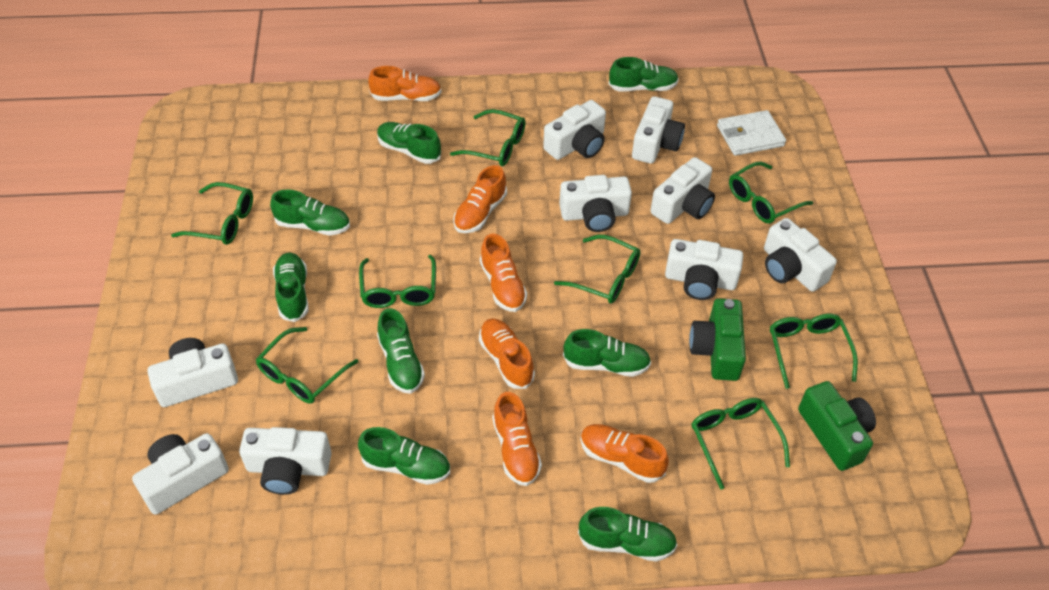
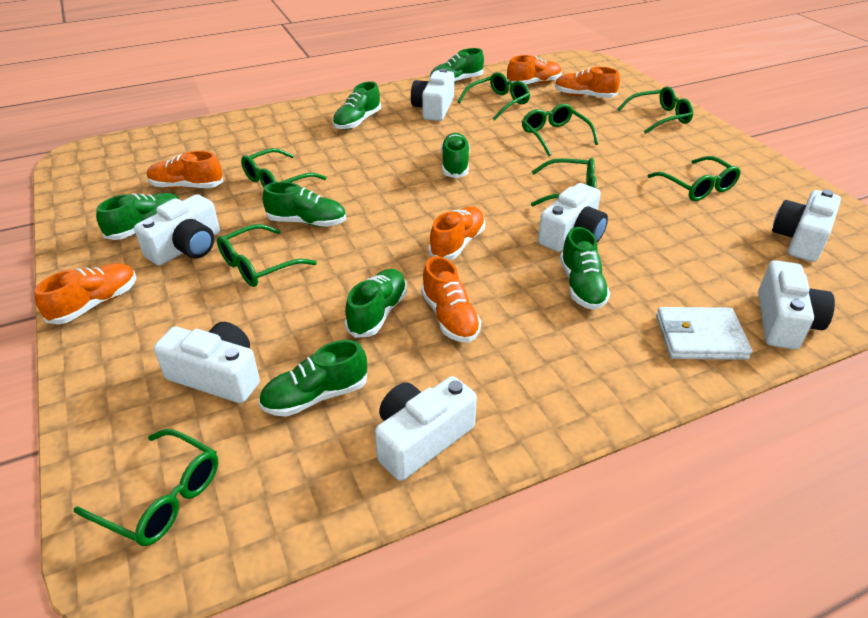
green camera: 2 -> 0
white camera: 9 -> 7

